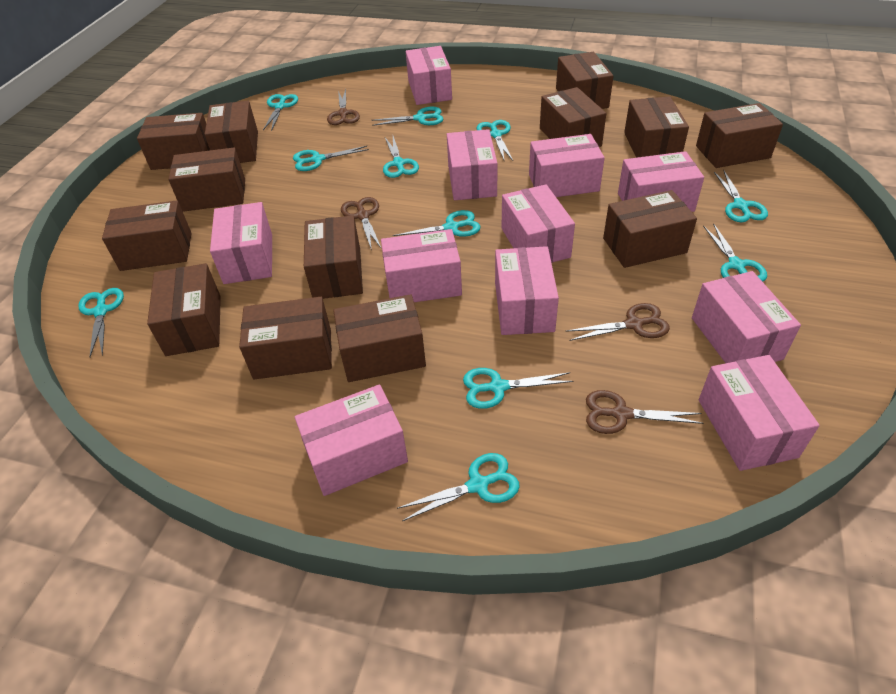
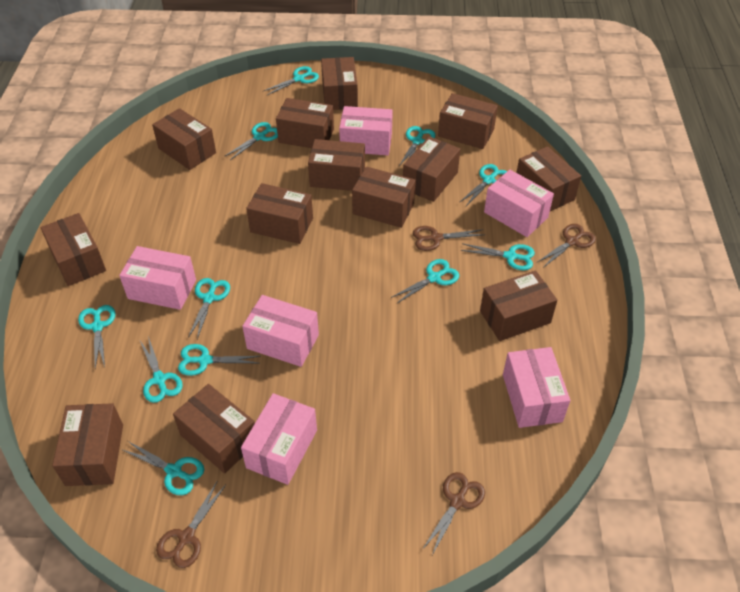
pink box: 11 -> 6

